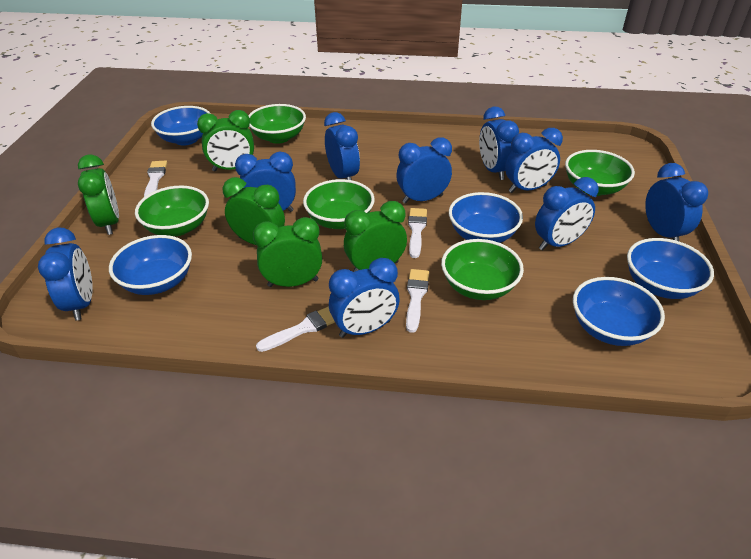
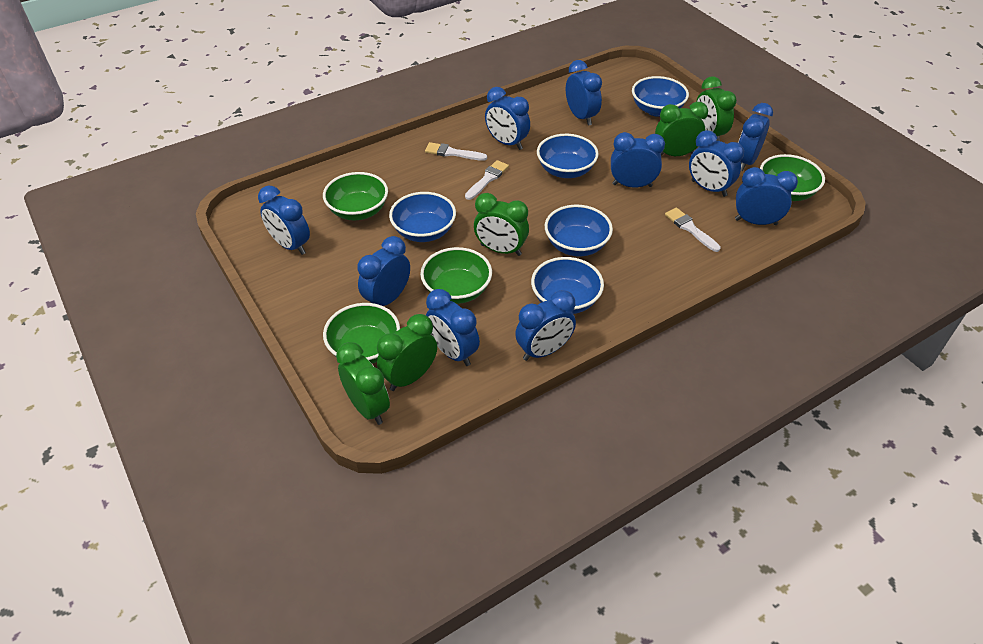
blue clock: 9 -> 10
green bowl: 5 -> 4
white brush: 4 -> 3

